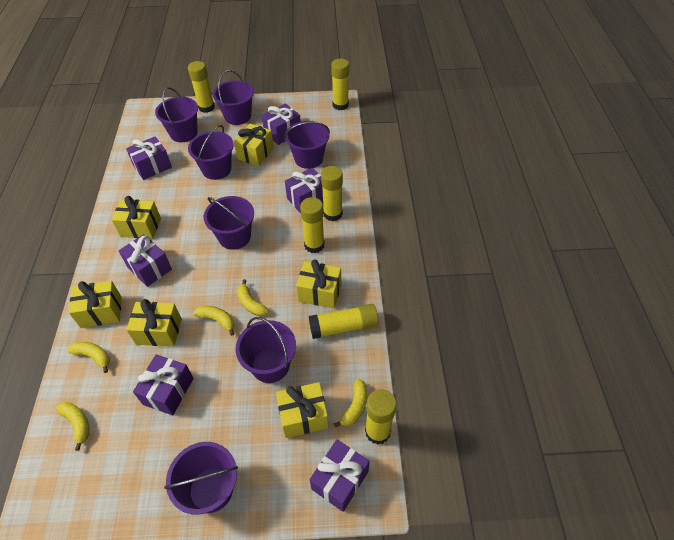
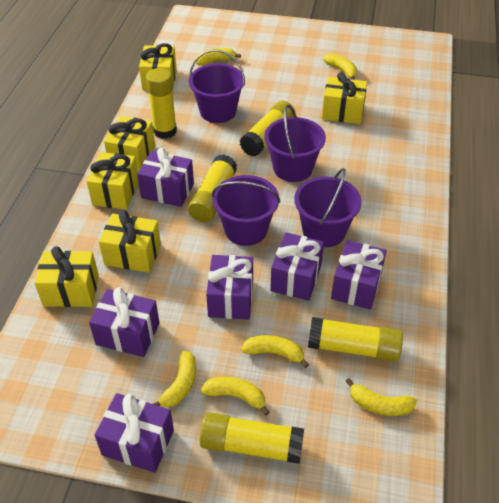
purple bucket: 7 -> 4
yellow banana: 5 -> 6
yellow glue stick: 6 -> 5

